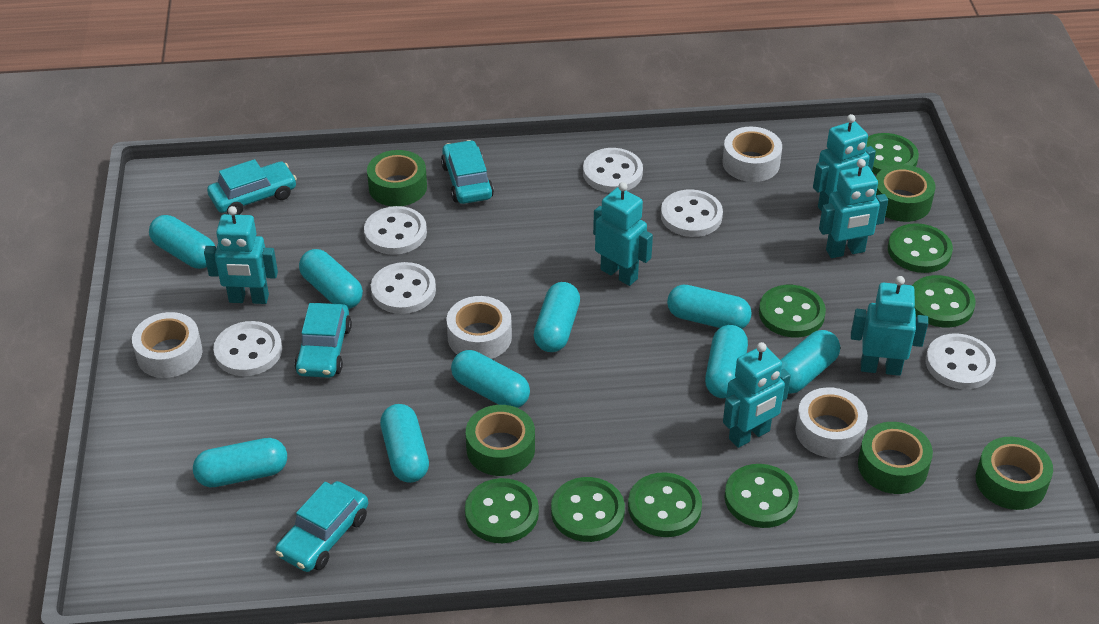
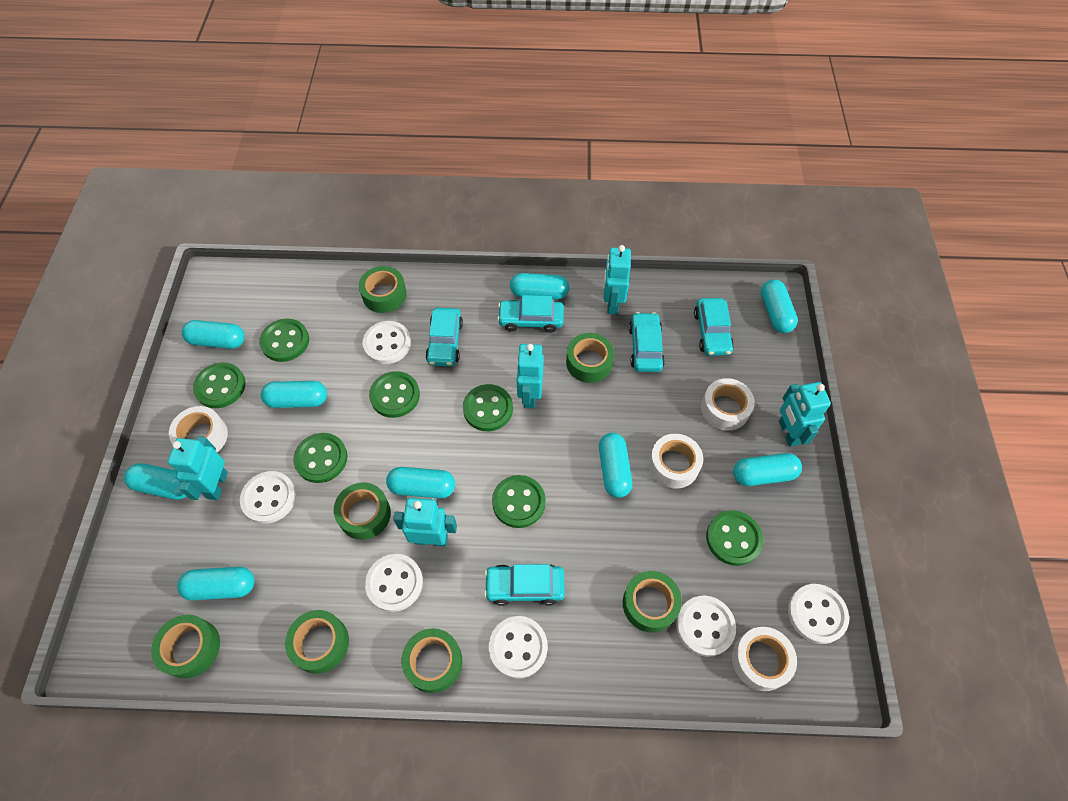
green button: 8 -> 7
green tape: 5 -> 7
turquoise car: 4 -> 5
turquoise robot: 6 -> 5

